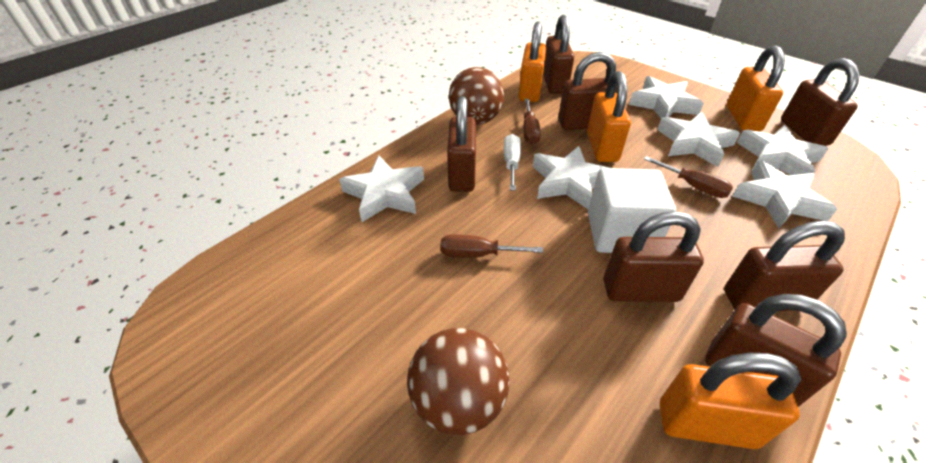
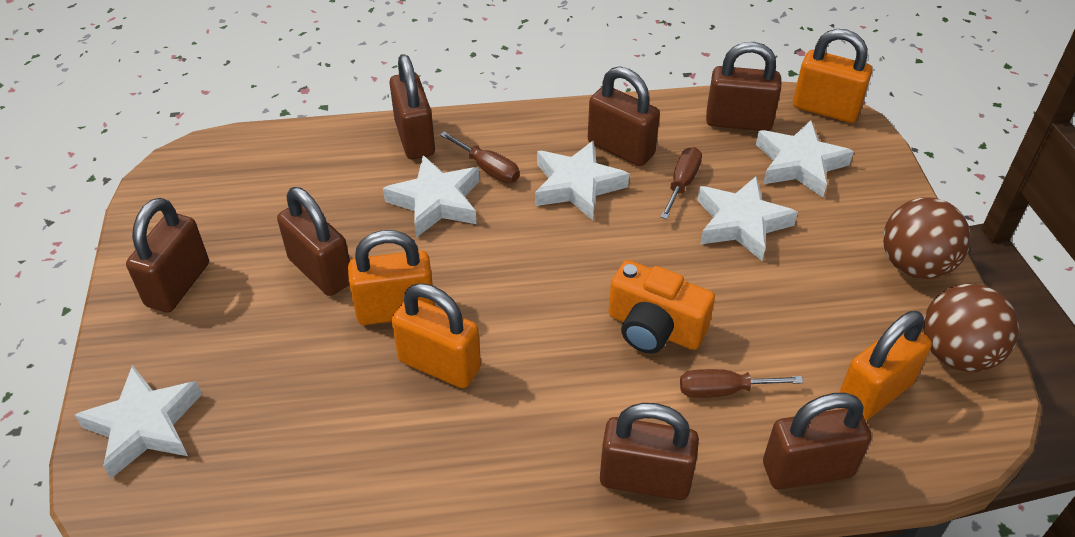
orange camera: 0 -> 1
white cube: 1 -> 0
white screwdriver: 1 -> 0
white star: 6 -> 5

